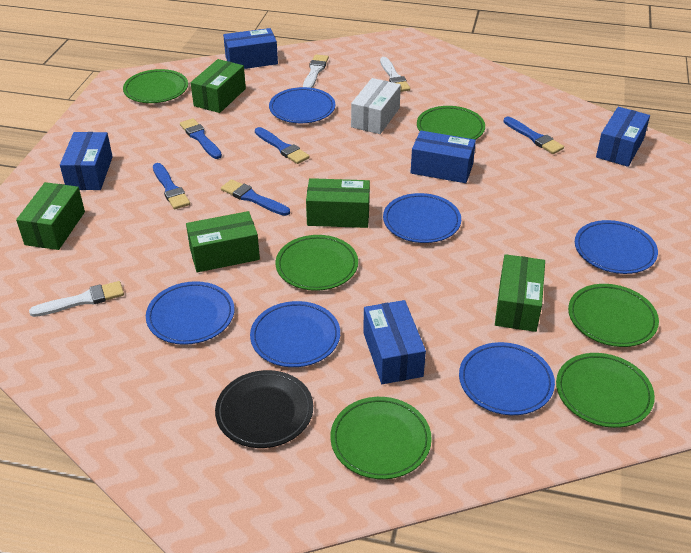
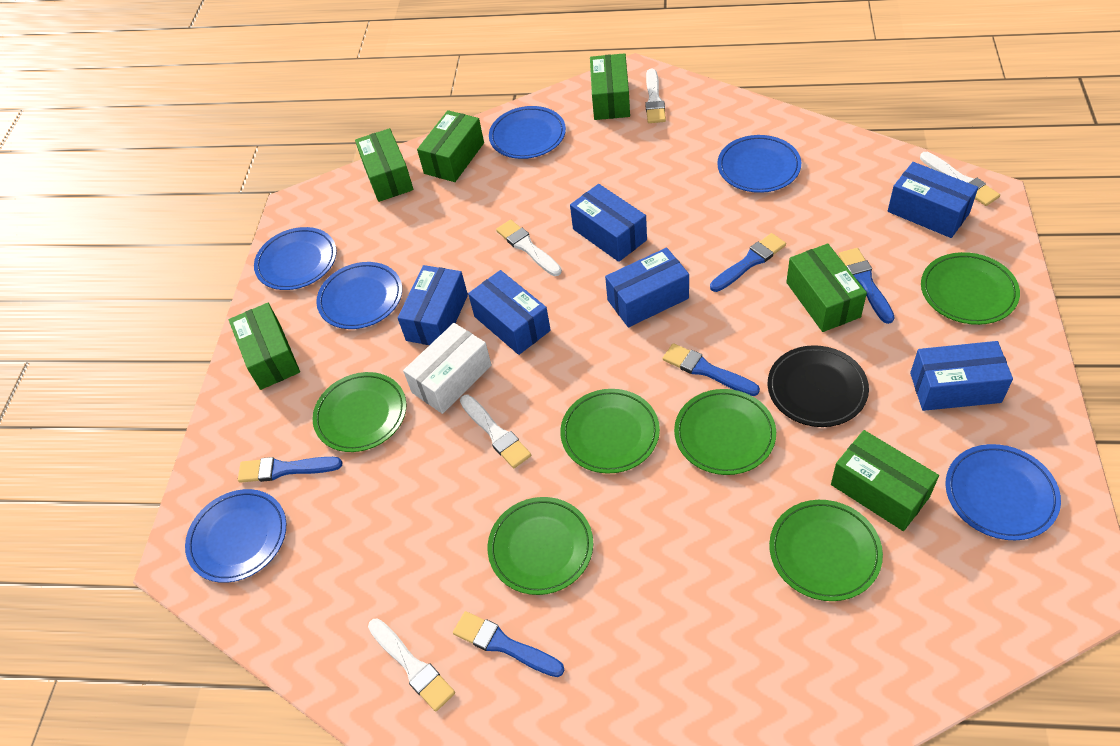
blue box: 5 -> 6
green box: 5 -> 6
white brush: 3 -> 5

